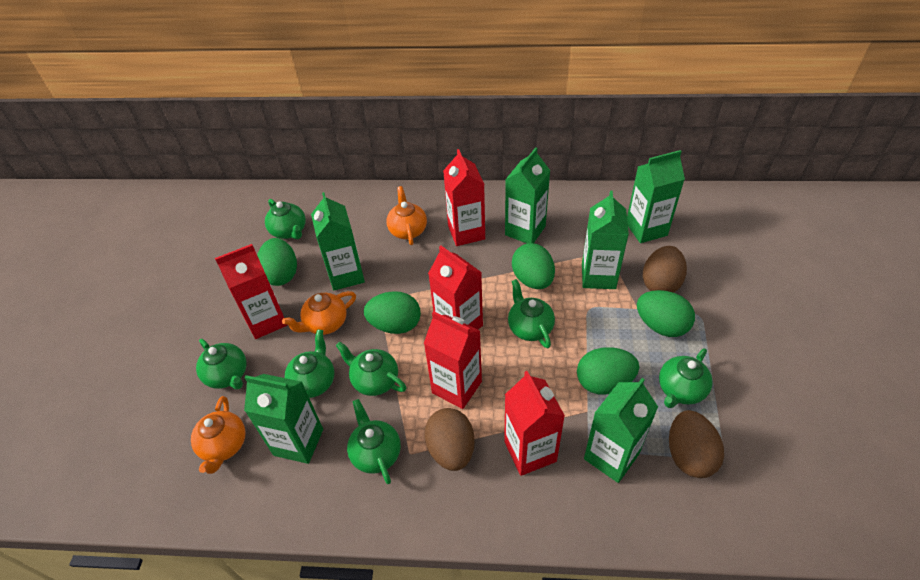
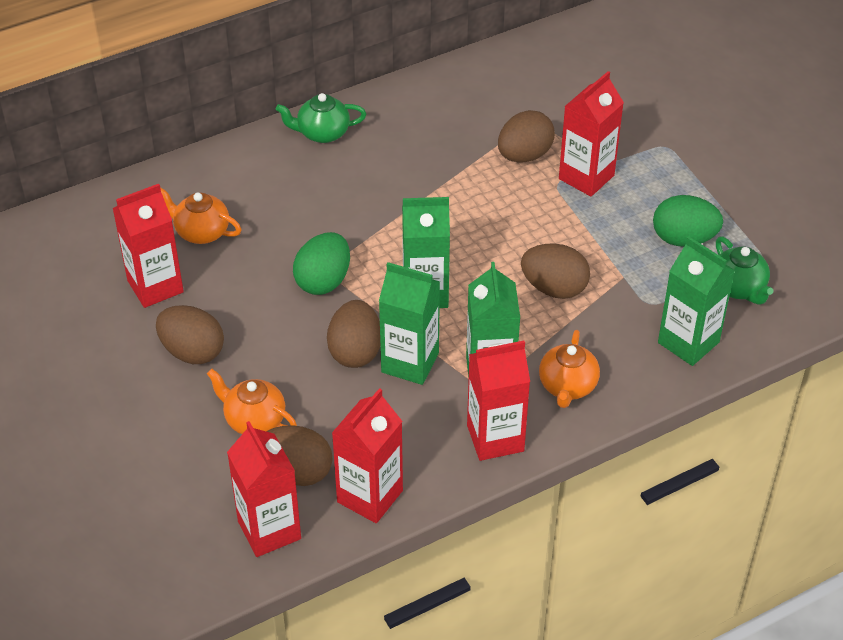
brown egg: 3 -> 5
green carton: 6 -> 4
green egg: 5 -> 2
green teapot: 7 -> 2

